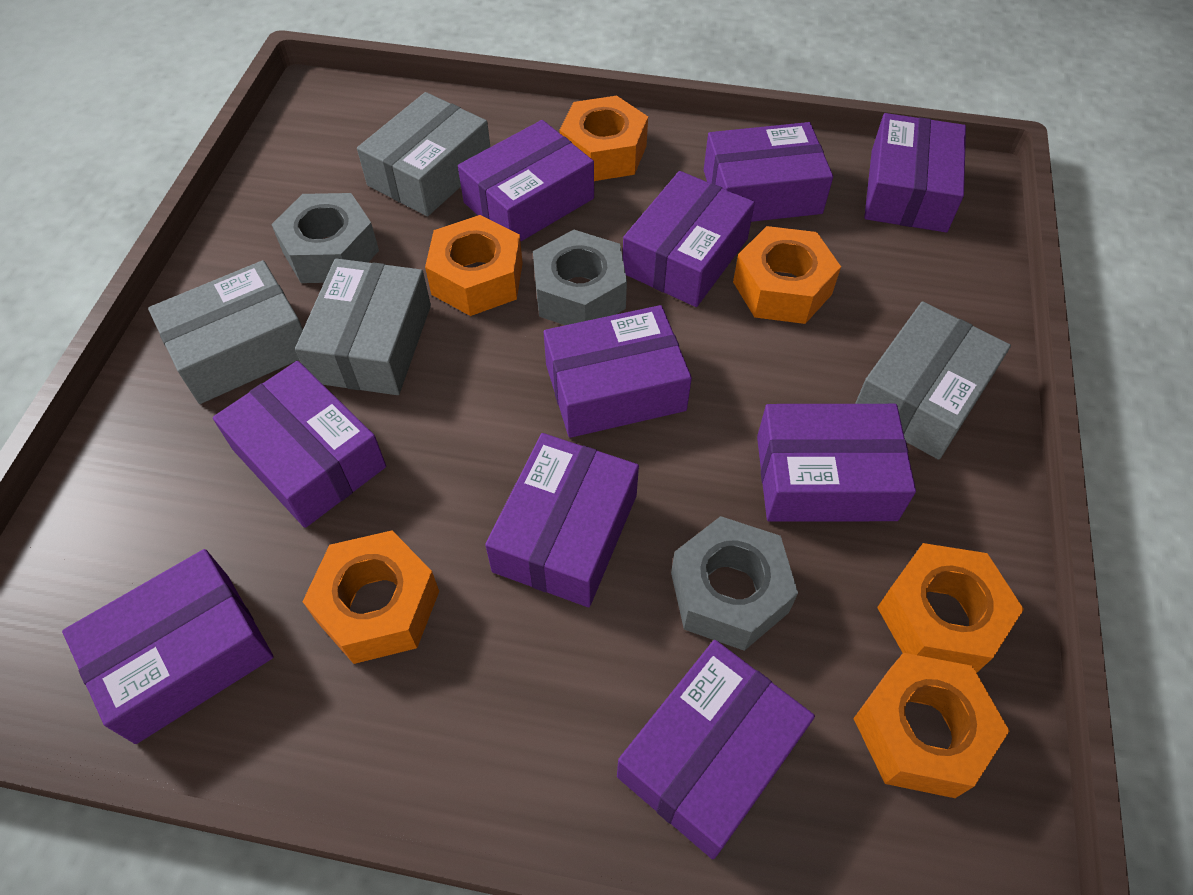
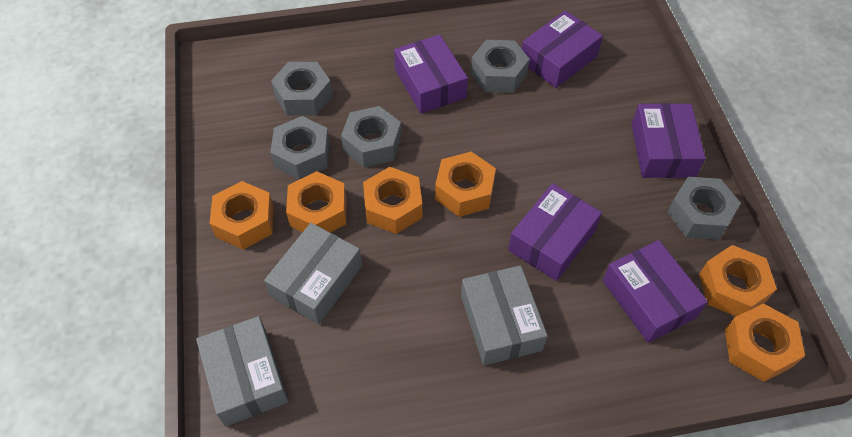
grey box: 4 -> 3
grey nut: 3 -> 5
purple box: 10 -> 5

